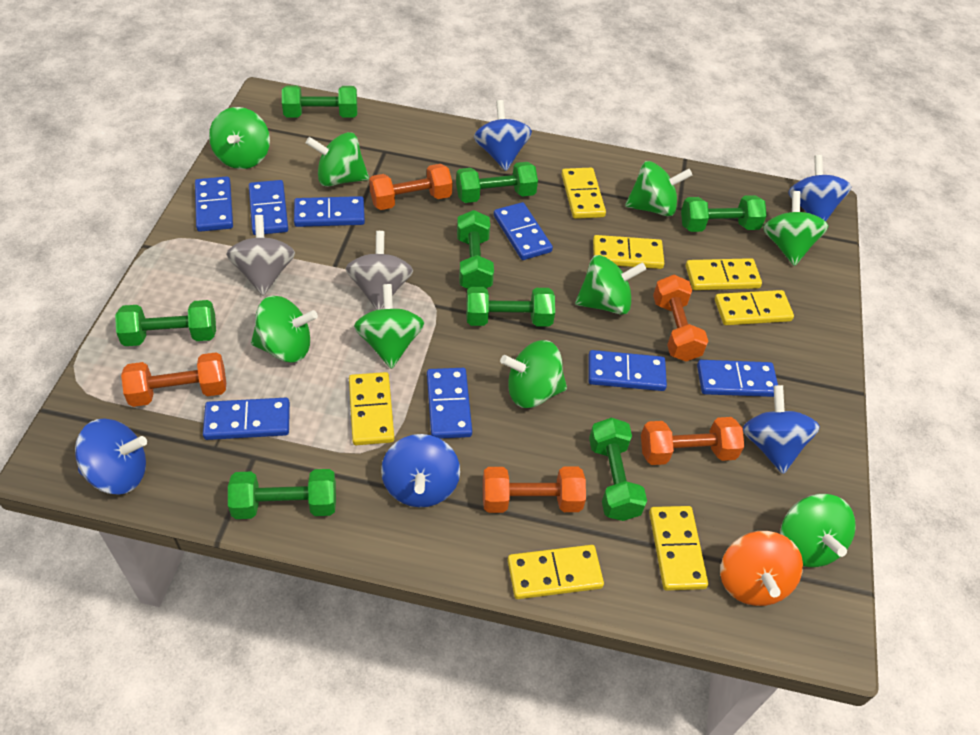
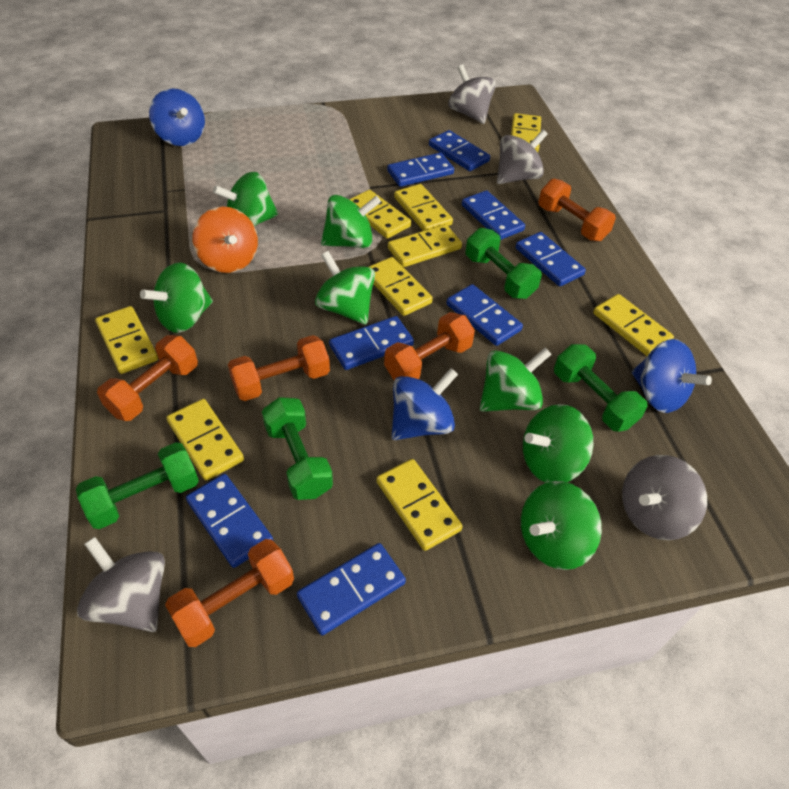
blue spinning top: 5 -> 3
green dumbbell: 8 -> 4
green spinning top: 9 -> 7
grey spinning top: 2 -> 4
yellow domino: 7 -> 9

